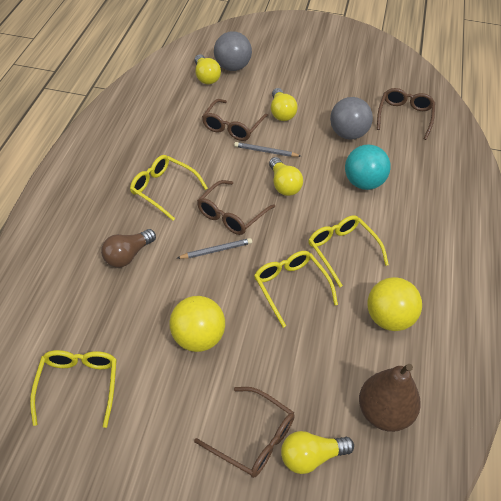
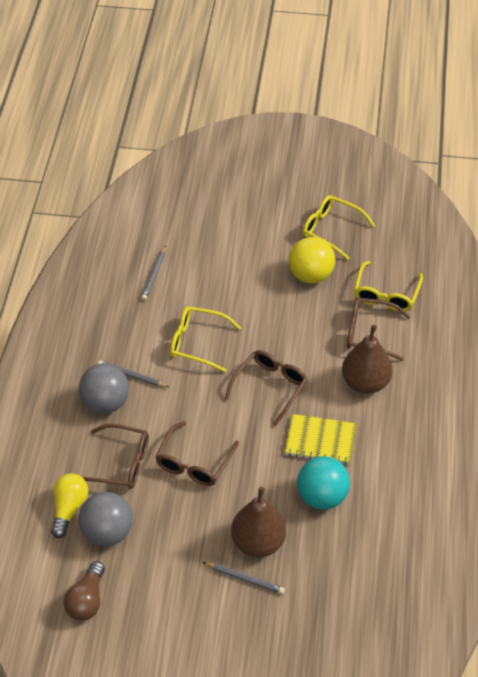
brown pear: 1 -> 2
grey pencil: 2 -> 3
yellow ball: 2 -> 1
yellow glasses: 4 -> 3
yellow light bulb: 4 -> 1
yellow notebook: 0 -> 1

